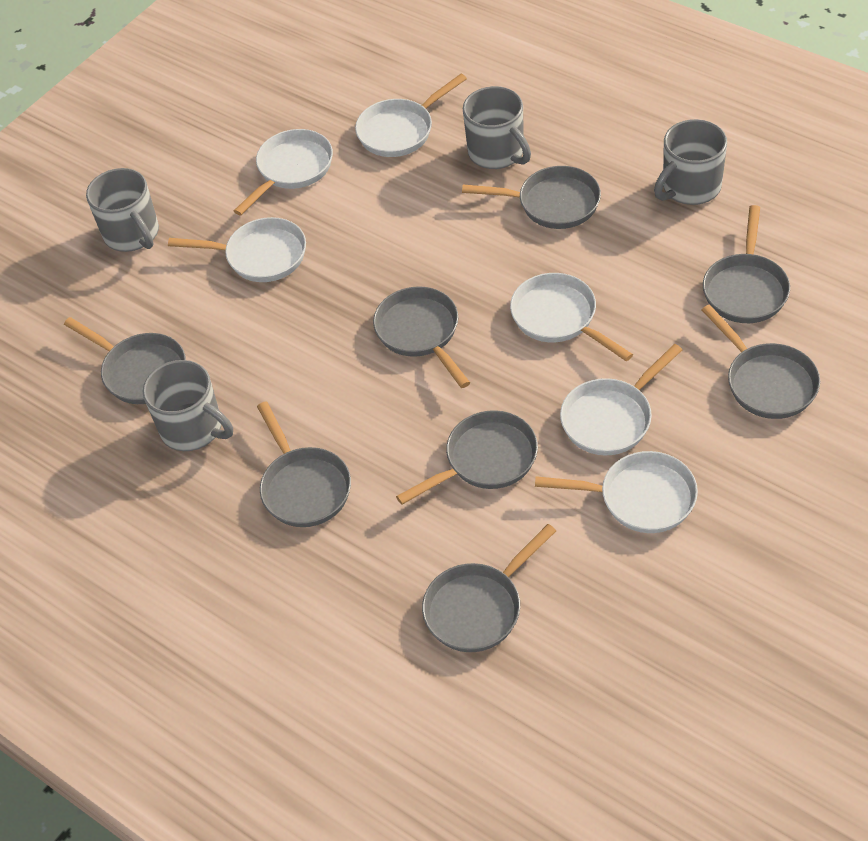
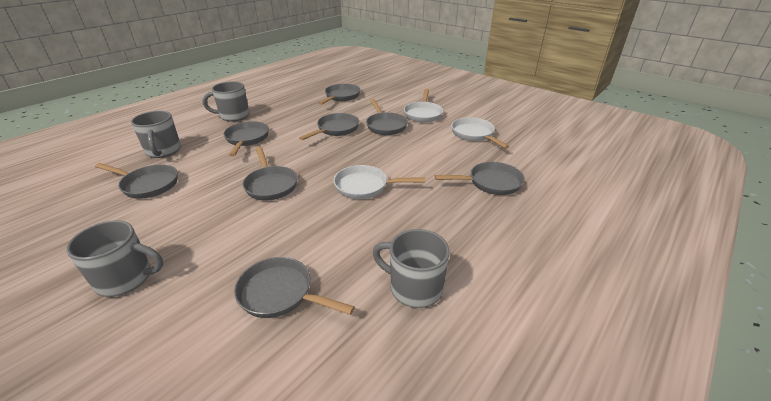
white pan: 6 -> 3

